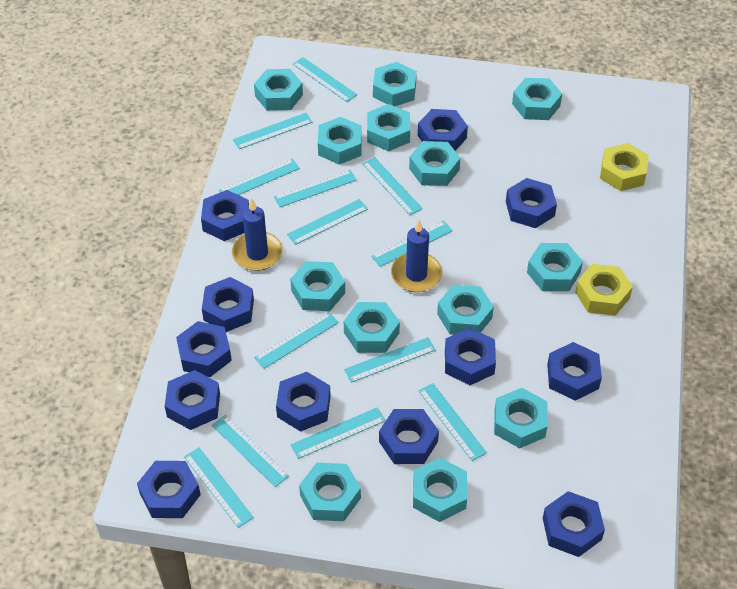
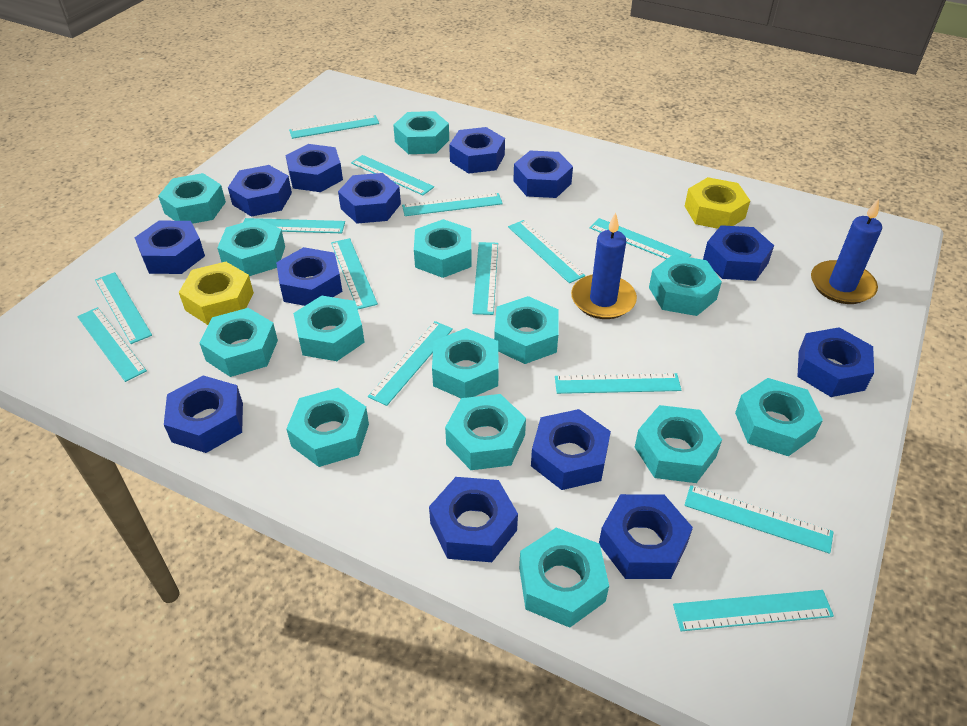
blue nut: 12 -> 13
turquoise nut: 13 -> 14
turquoise ruler: 13 -> 14

